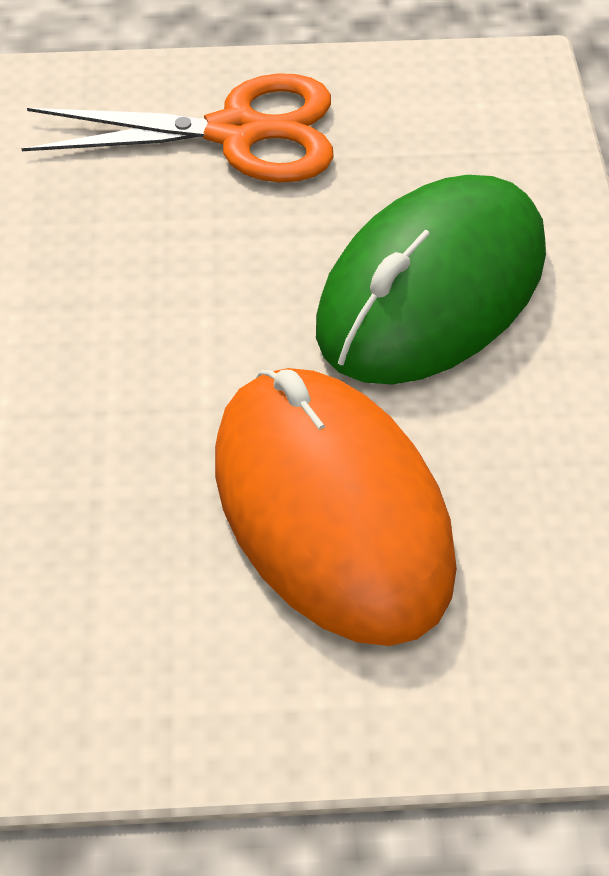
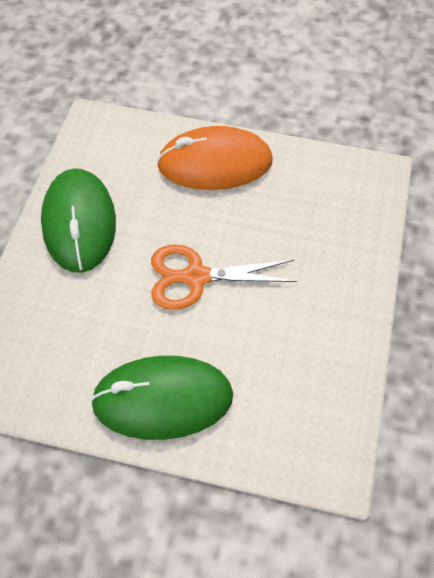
green mouse: 1 -> 2

